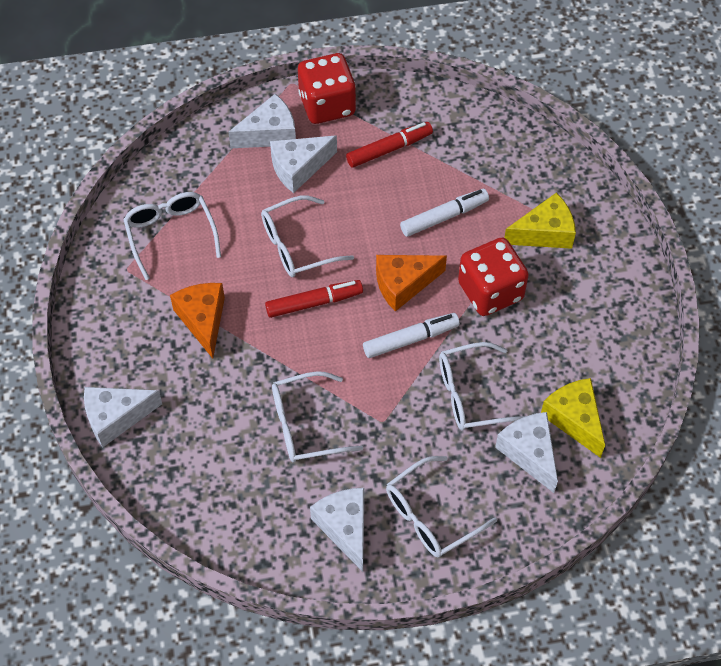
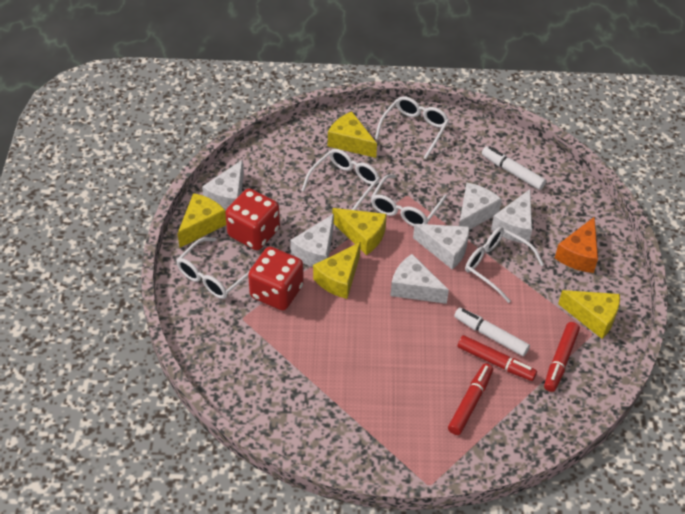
orange cheese: 2 -> 1
red marker: 2 -> 3
white cheese: 5 -> 6
yellow cheese: 2 -> 5

